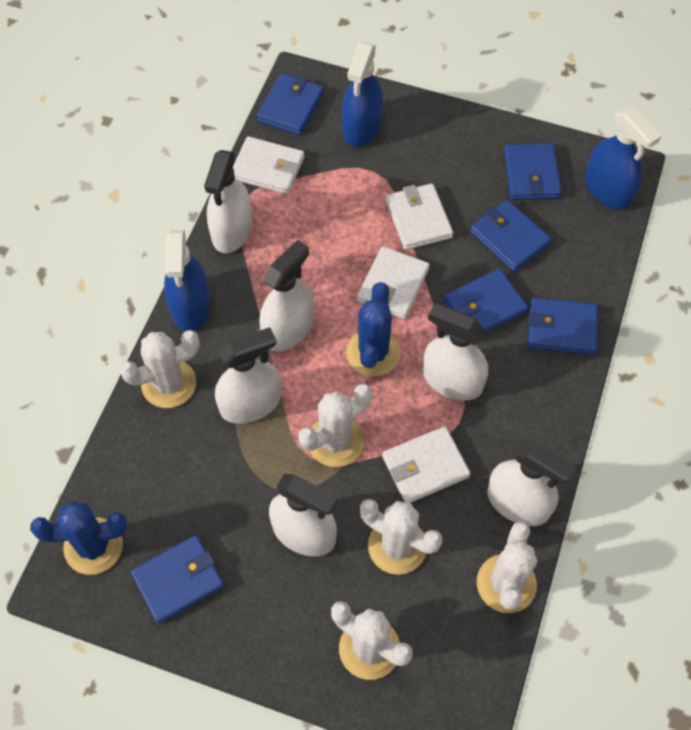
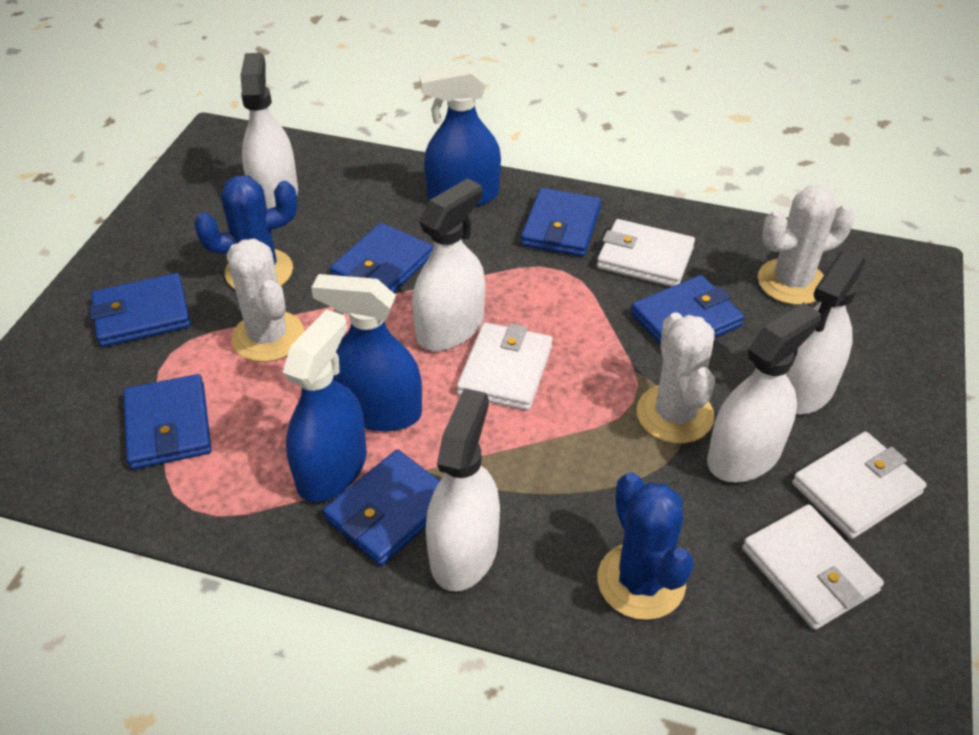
white cactus: 5 -> 3
white spray bottle: 6 -> 5

